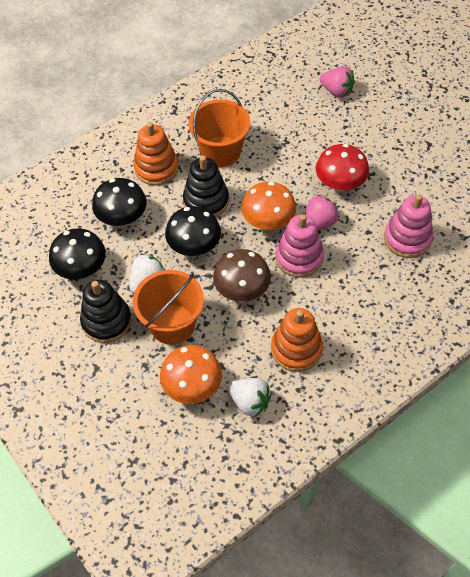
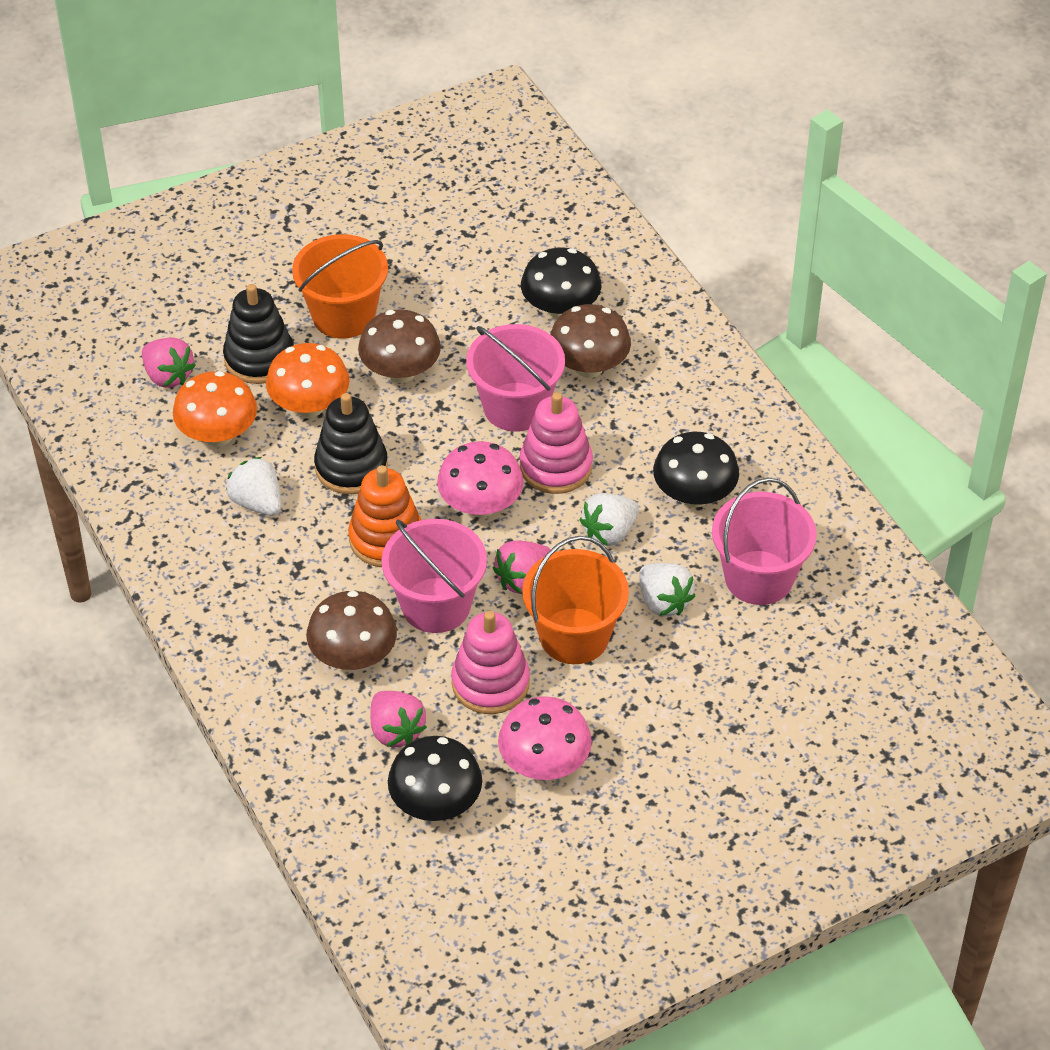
brown mushroom: 1 -> 3
orange stacking toy: 2 -> 1
pink bucket: 0 -> 3
pink mushroom: 0 -> 2
pink strawberry: 2 -> 3
red mushroom: 1 -> 0
white strawberry: 2 -> 3

